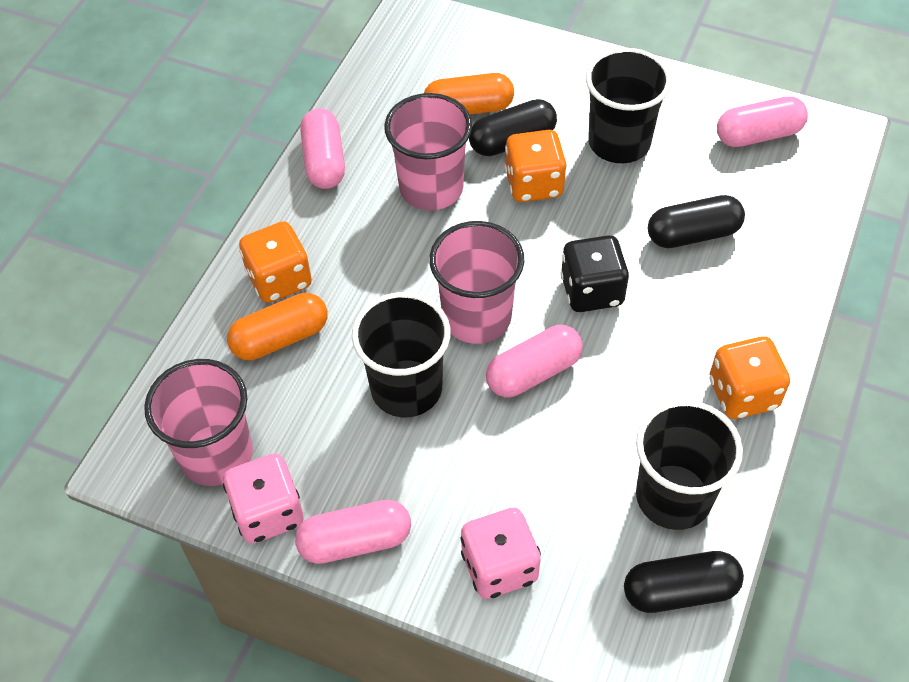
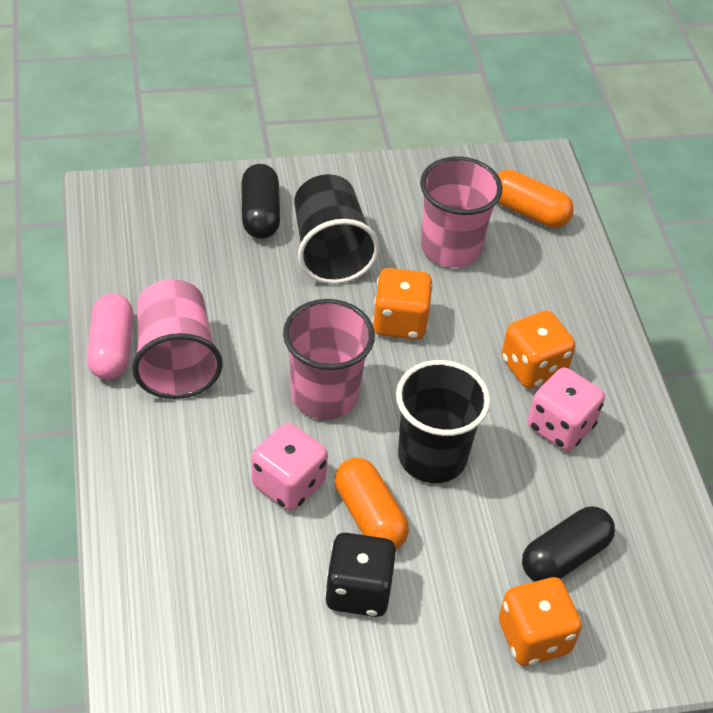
black capsule: 3 -> 2
black cup: 3 -> 2
pink capsule: 4 -> 1

